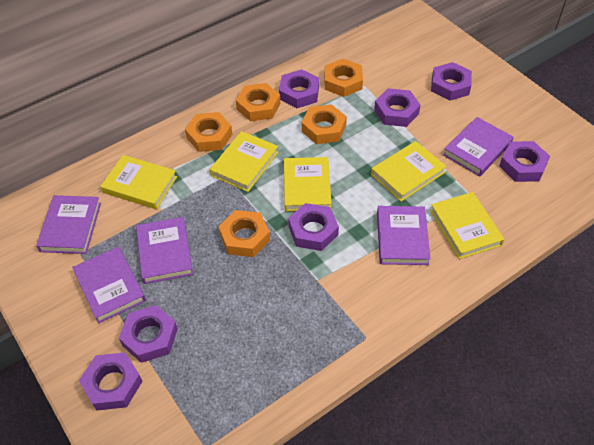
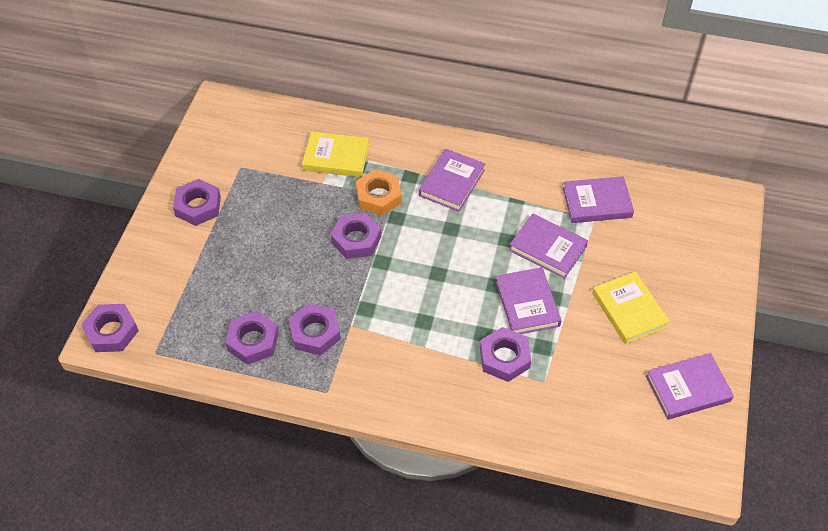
orange nut: 5 -> 1
purple nut: 7 -> 6
yellow book: 5 -> 2

